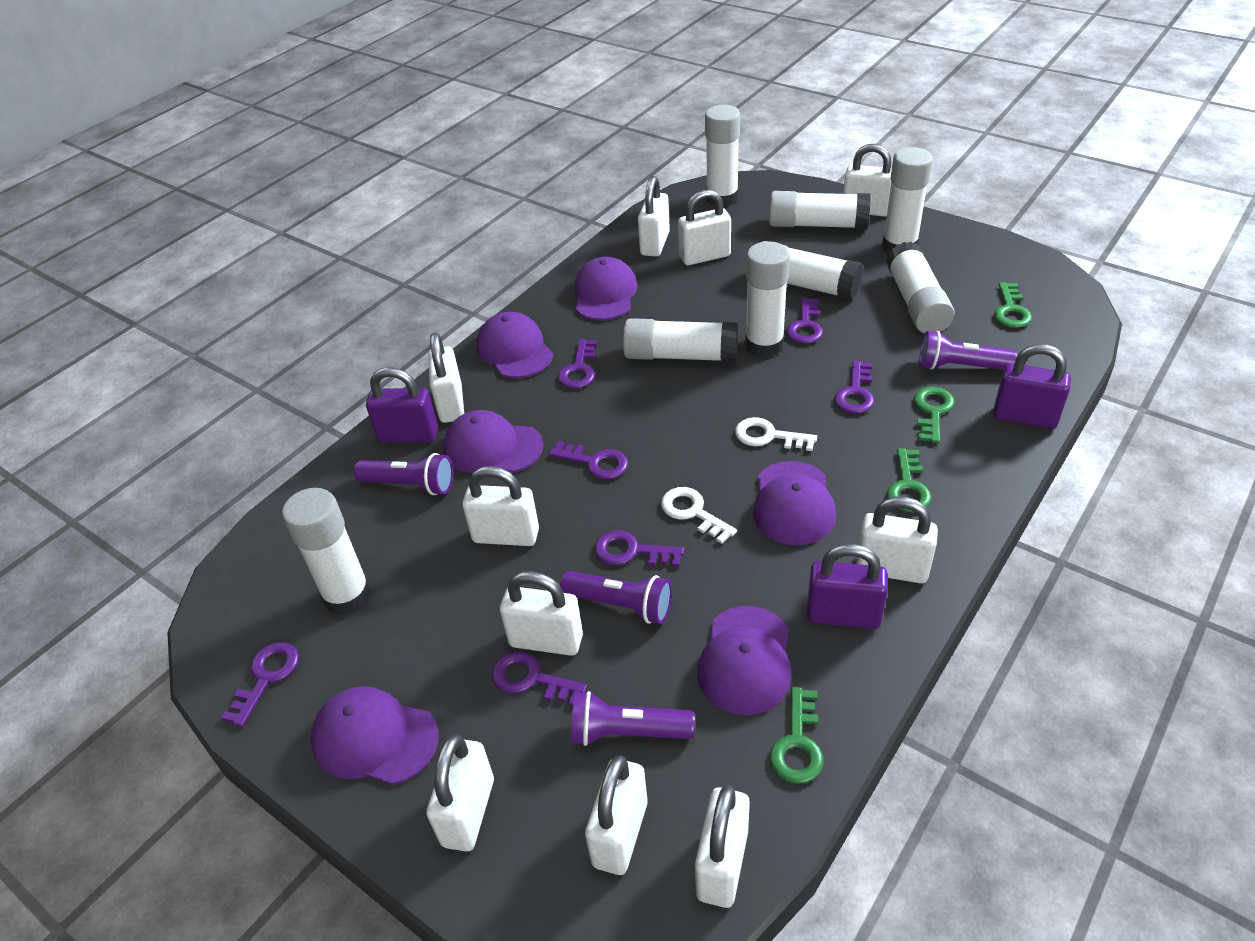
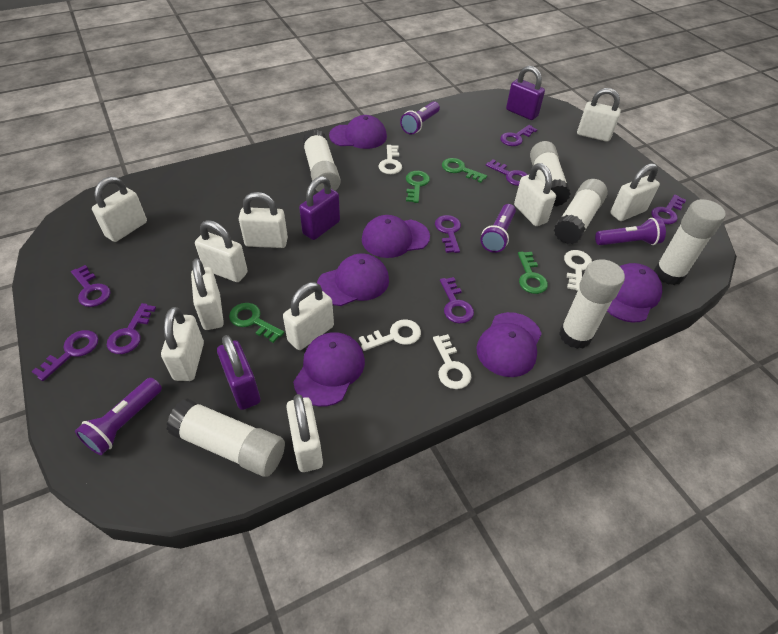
purple key: 7 -> 8
white glue stick: 8 -> 6
white key: 2 -> 4

